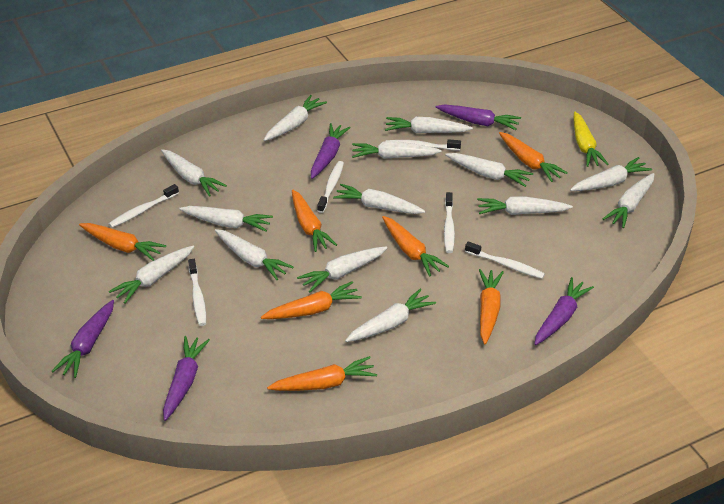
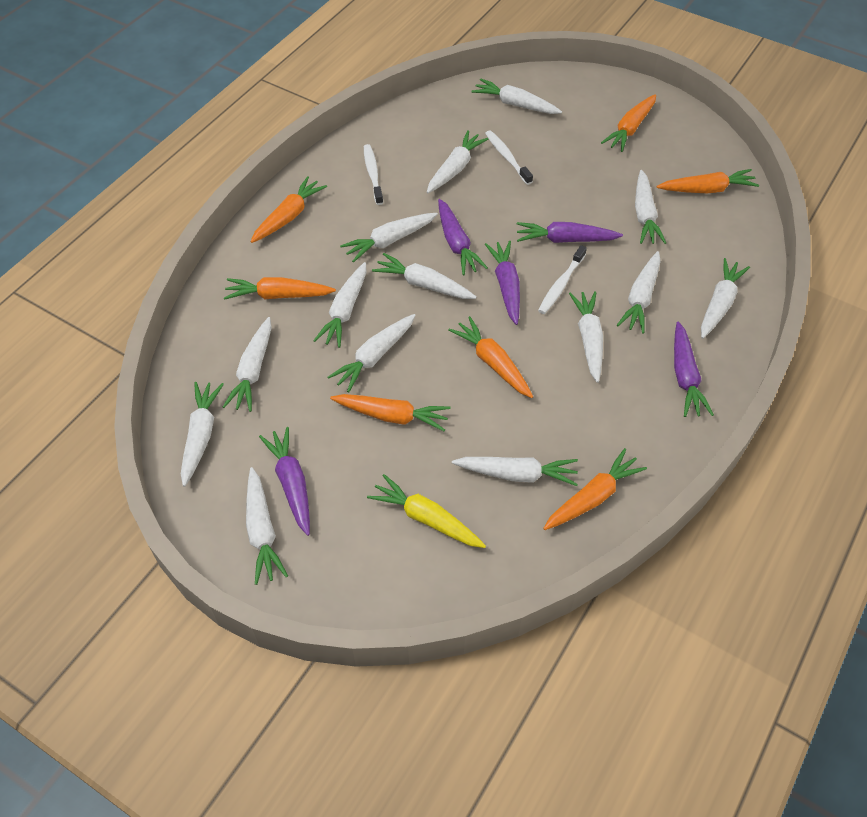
white toothbrush: 6 -> 3

